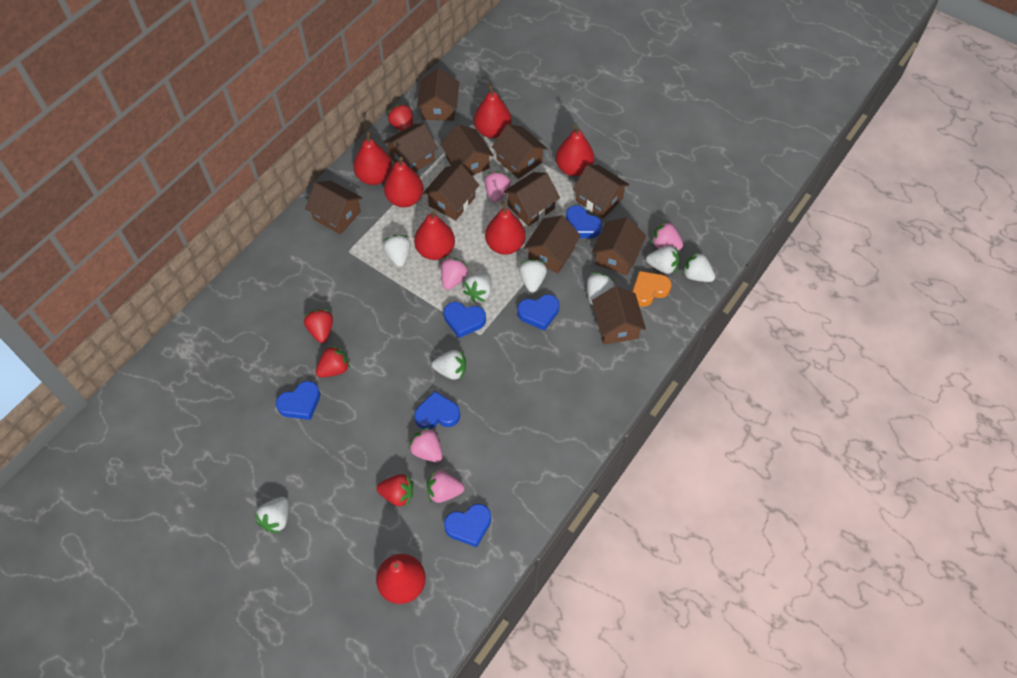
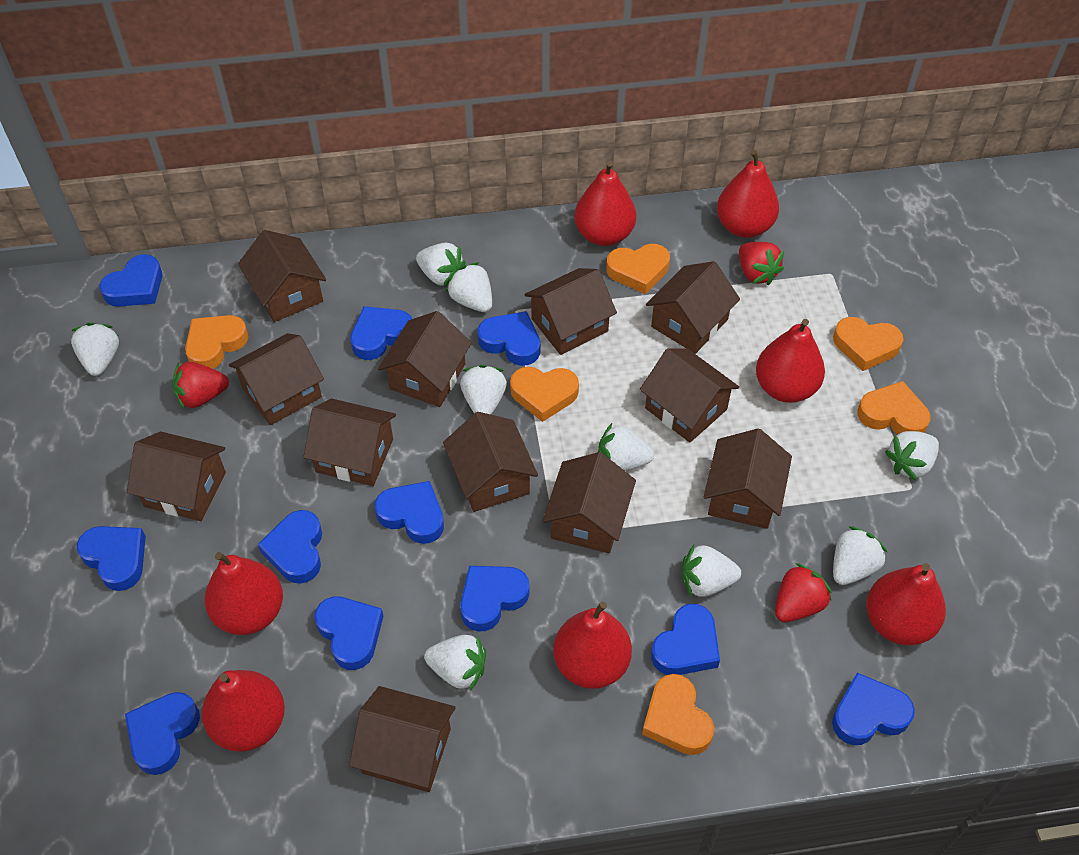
blue heart: 6 -> 11
brown house: 11 -> 12
orange heart: 1 -> 6
pink strawberry: 5 -> 0
red strawberry: 4 -> 3
white strawberry: 8 -> 9

